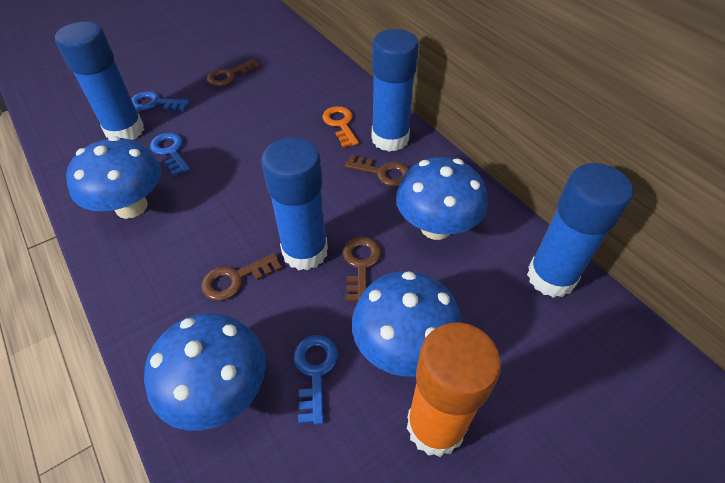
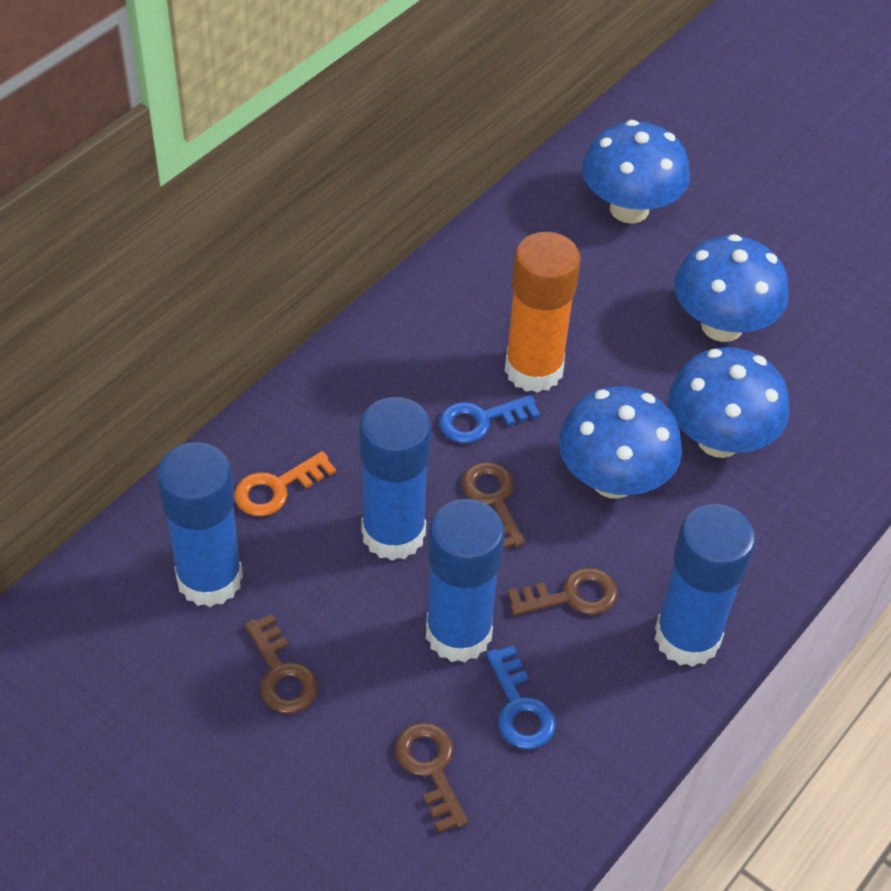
blue key: 3 -> 2

